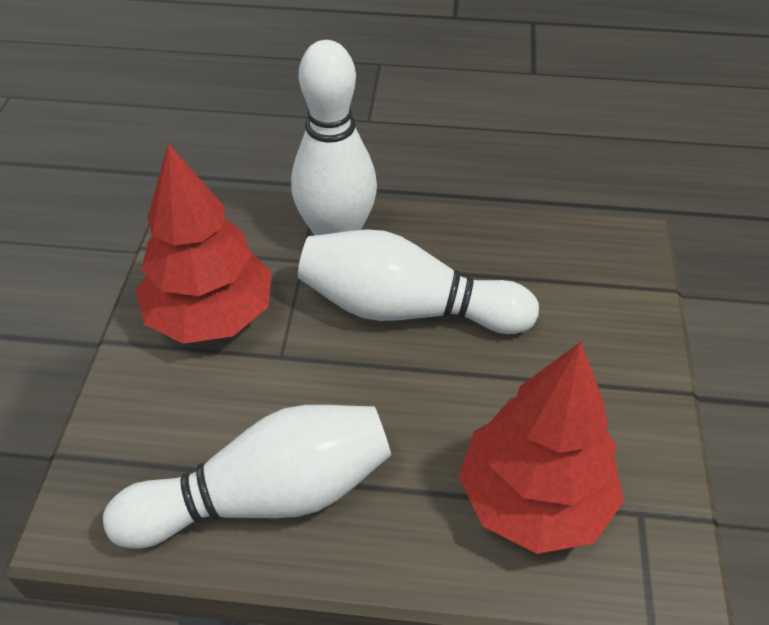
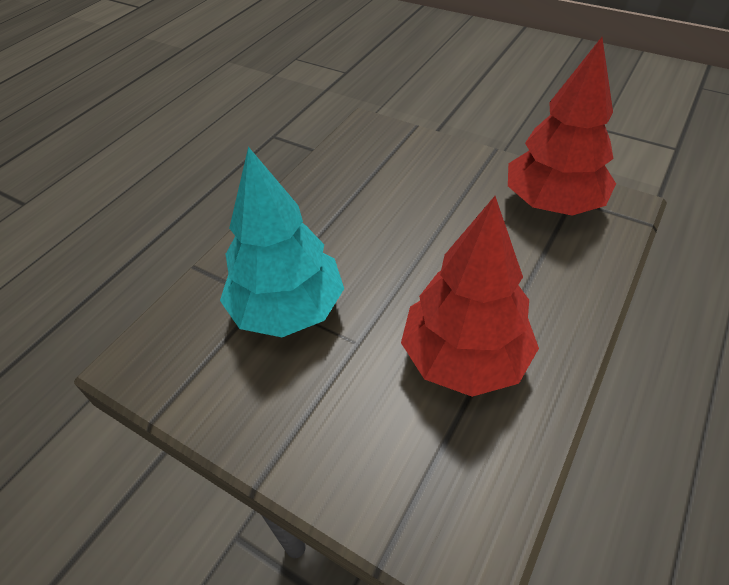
turquoise tree: 0 -> 1
white bowling pin: 3 -> 0

